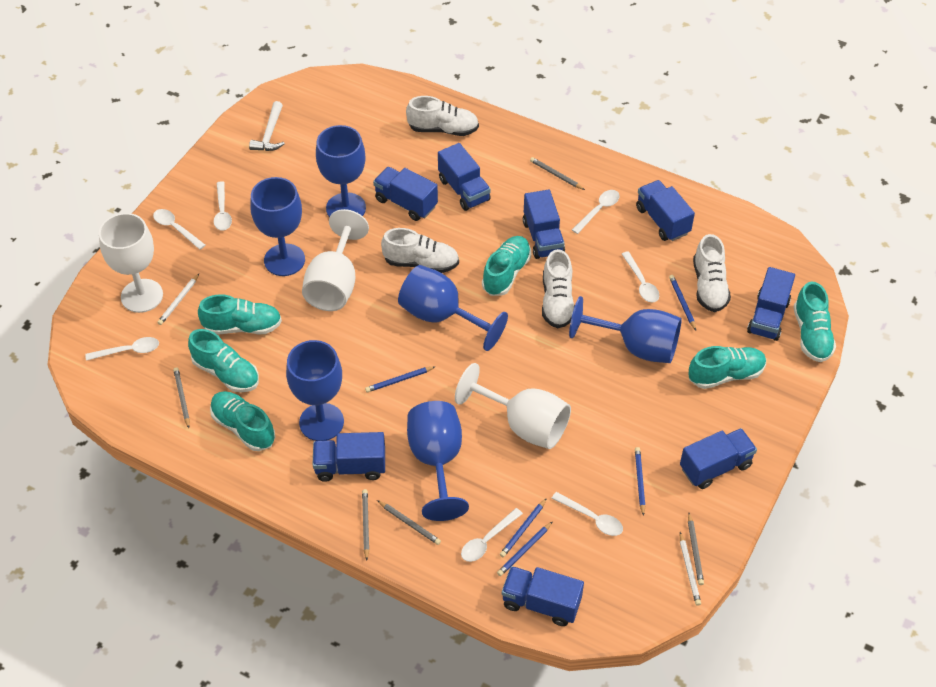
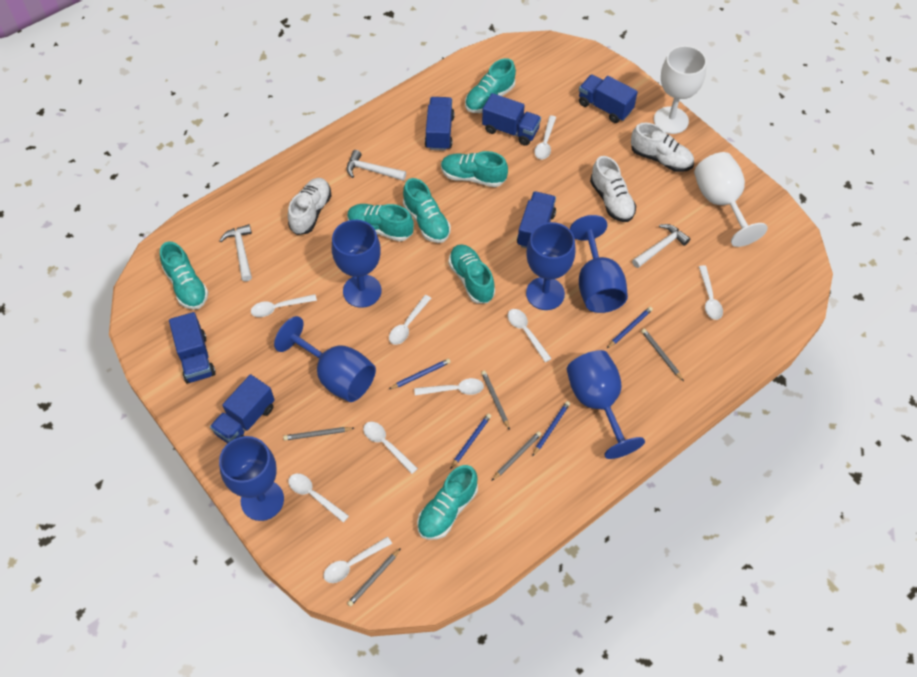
blue pencil: 5 -> 4
blue truck: 8 -> 6
turquoise shoe: 6 -> 7
white goblet: 3 -> 2
white hammer: 1 -> 3
white pencil: 2 -> 0
white shoe: 4 -> 3
white spoon: 7 -> 9

